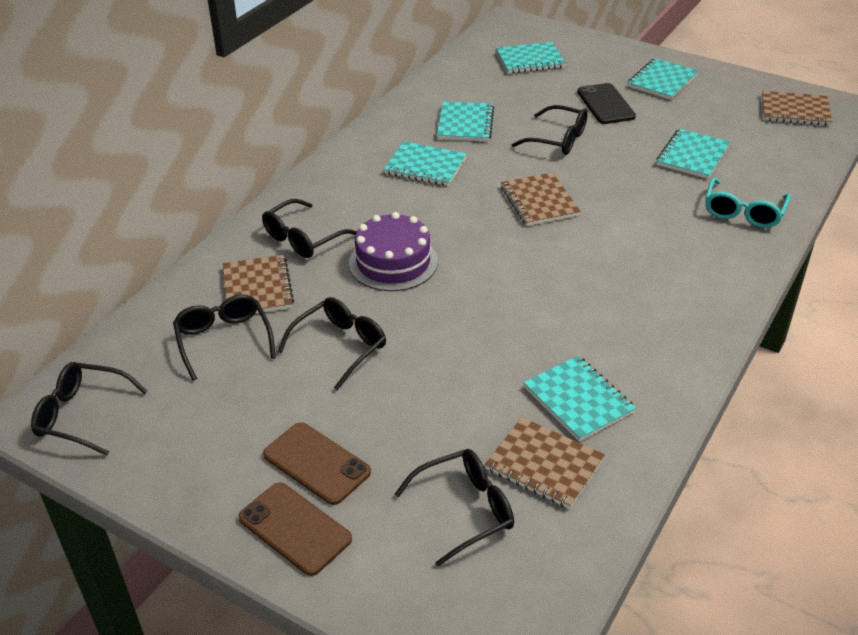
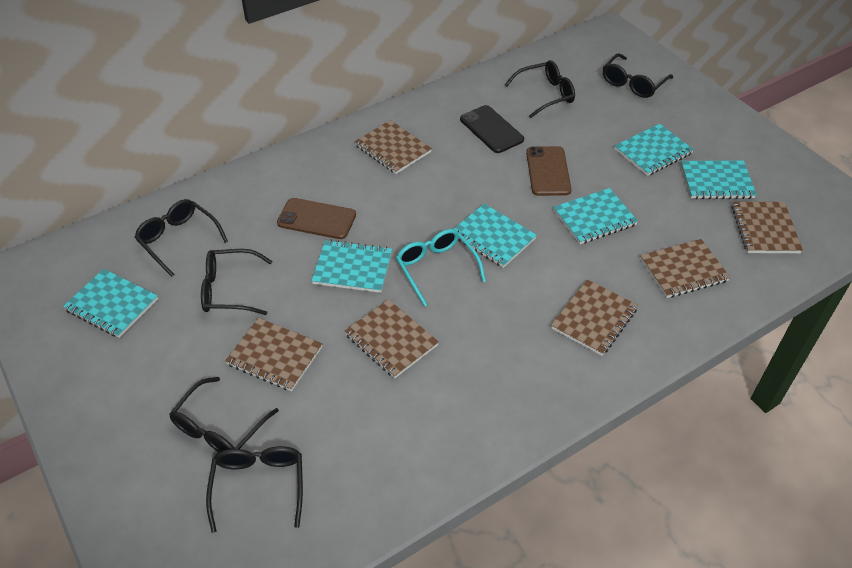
brown notebook: 4 -> 6
purple cake: 1 -> 0

